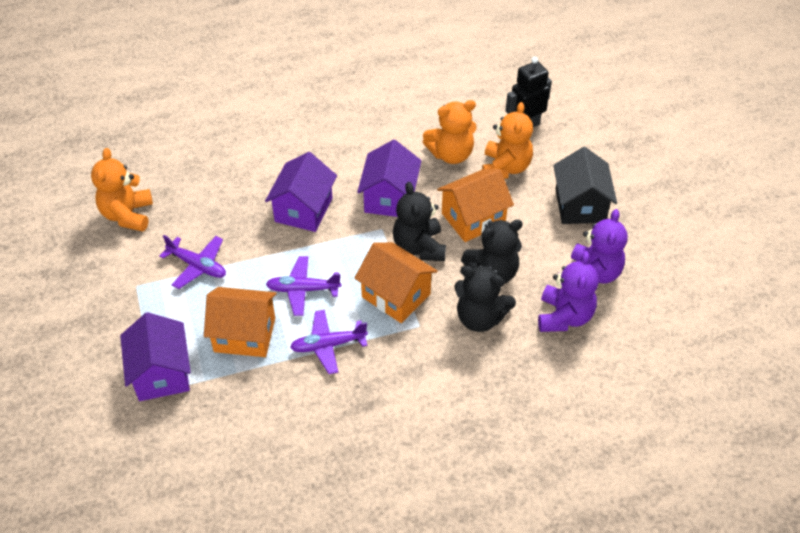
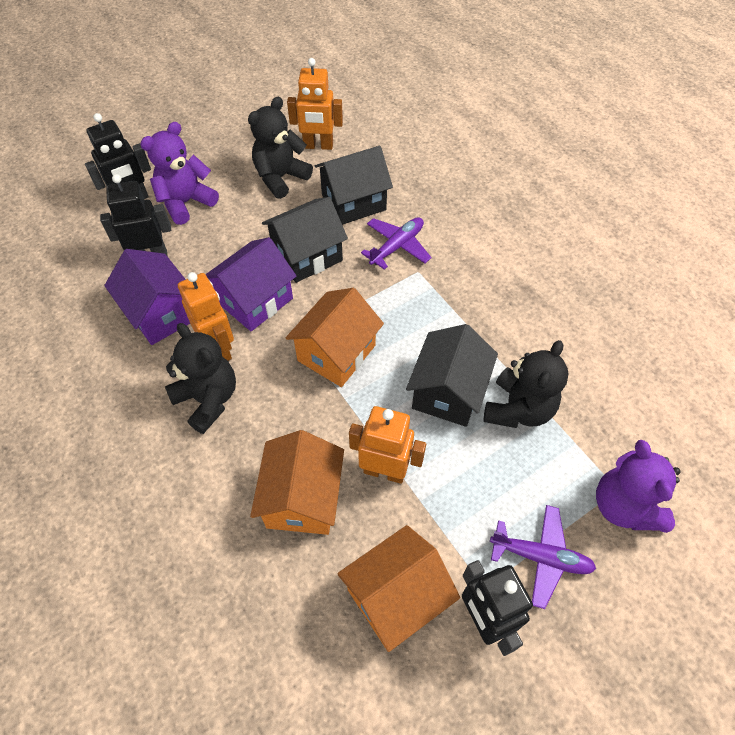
black house: 1 -> 3
black robot: 1 -> 3
orange robot: 0 -> 3
orange teddy bear: 3 -> 0
purple house: 3 -> 2
purple plane: 3 -> 2

